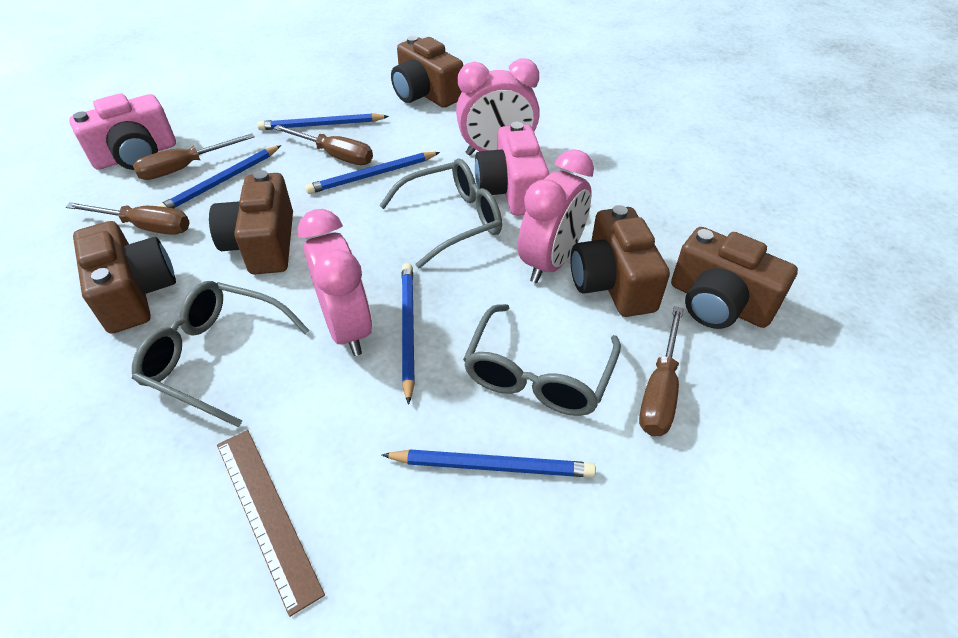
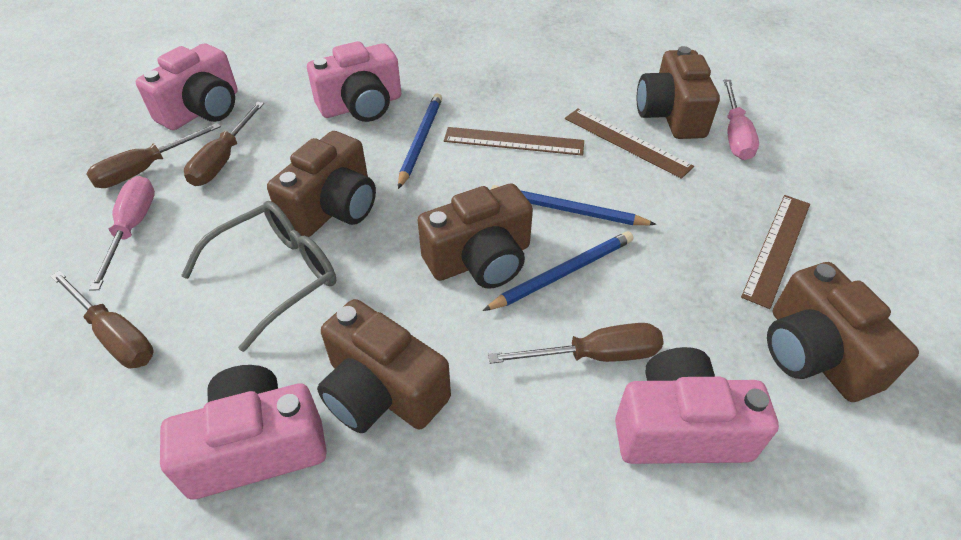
blue pencil: 5 -> 3
brown ruler: 1 -> 3
grey glasses: 3 -> 1
pink camera: 2 -> 4
pink clock: 3 -> 0
pink screwdriver: 0 -> 2

